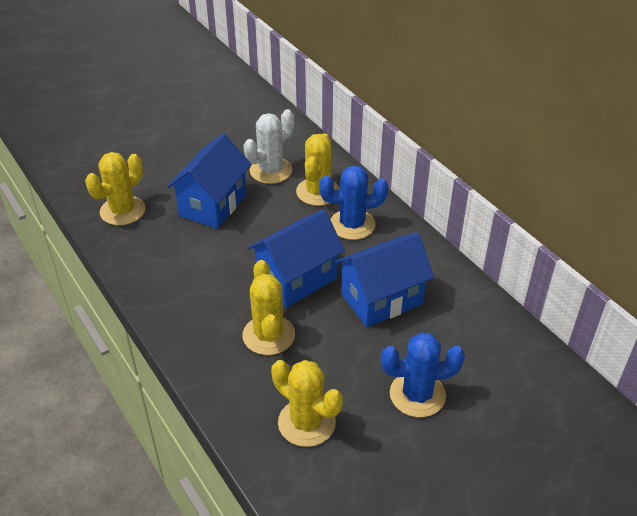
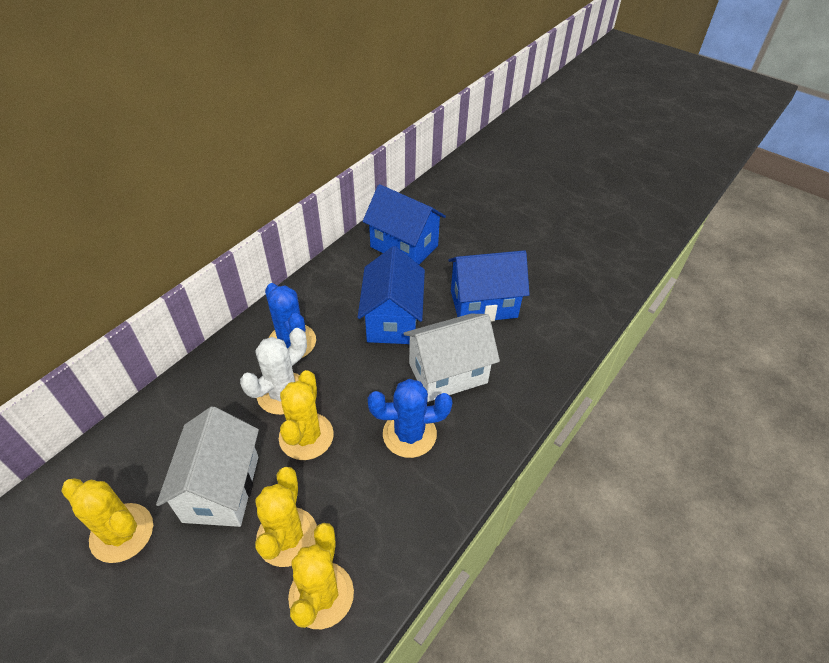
white house: 0 -> 2

